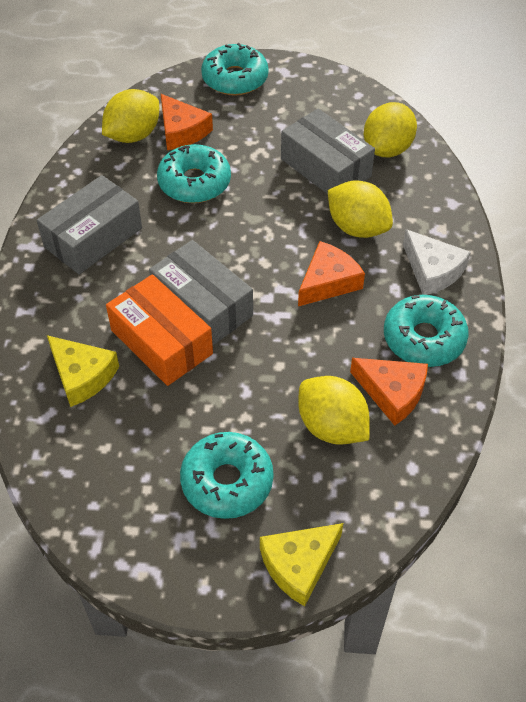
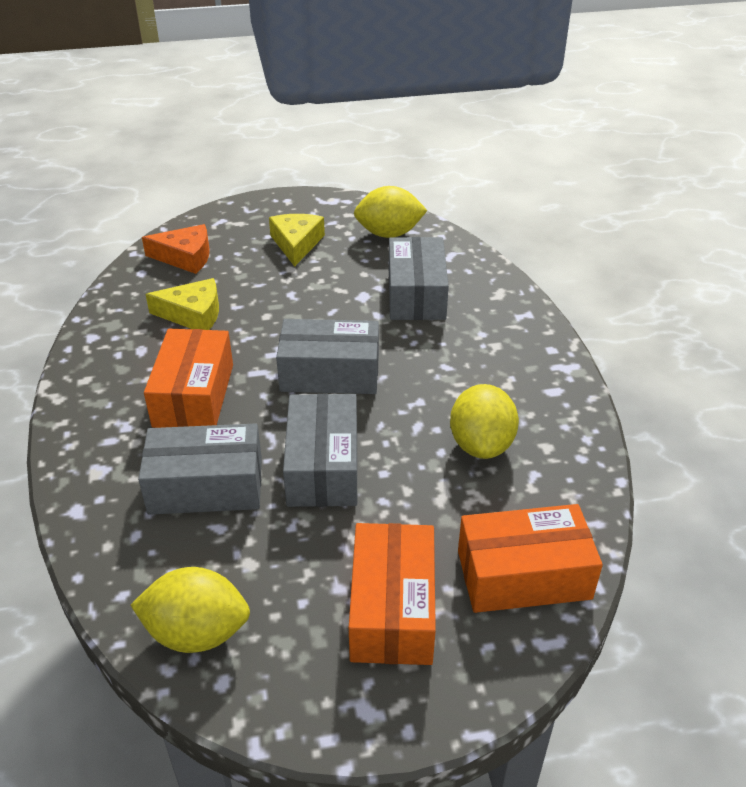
grey box: 3 -> 4
orange box: 1 -> 3
orange cheese: 3 -> 1
turquoise donut: 4 -> 0
white cheese: 1 -> 0
yellow lemon: 4 -> 3

